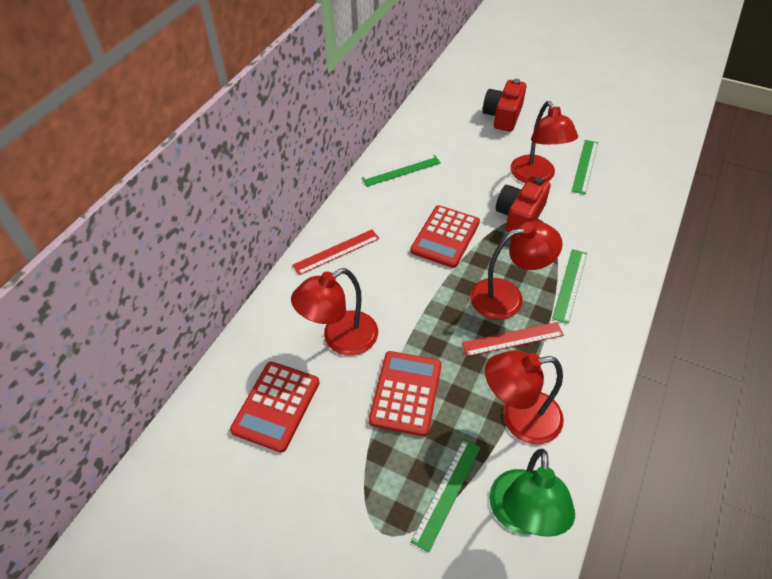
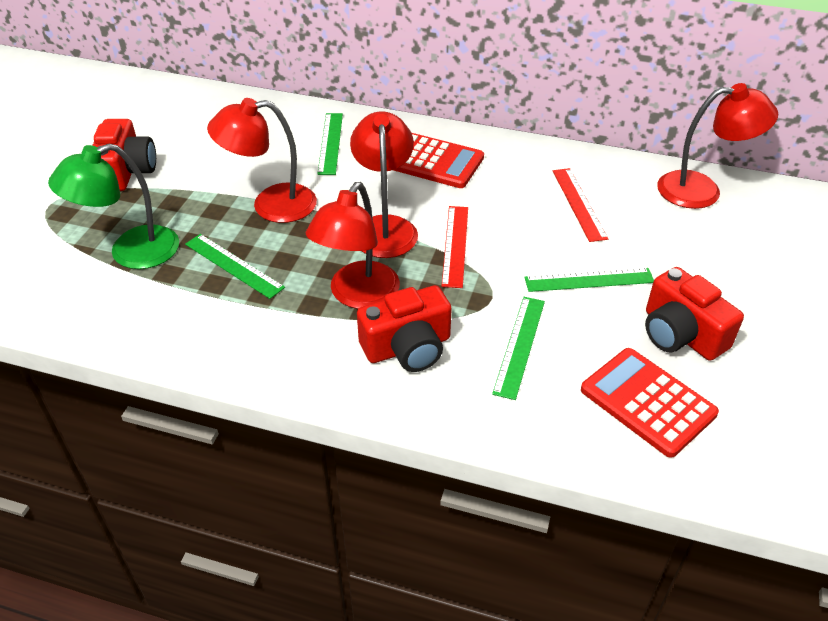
red calculator: 3 -> 2
red camera: 2 -> 3

